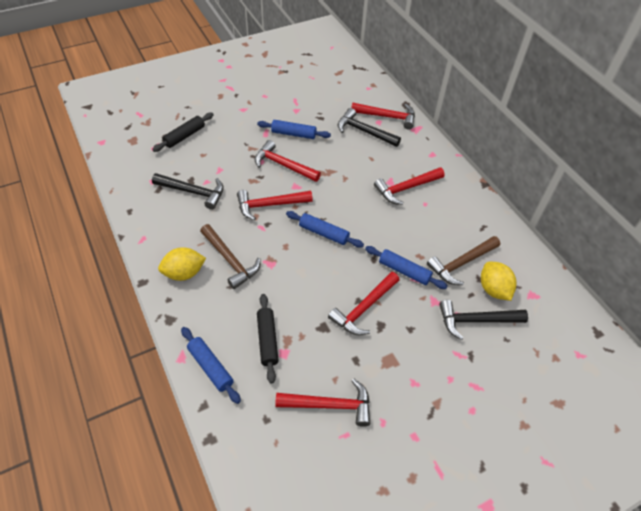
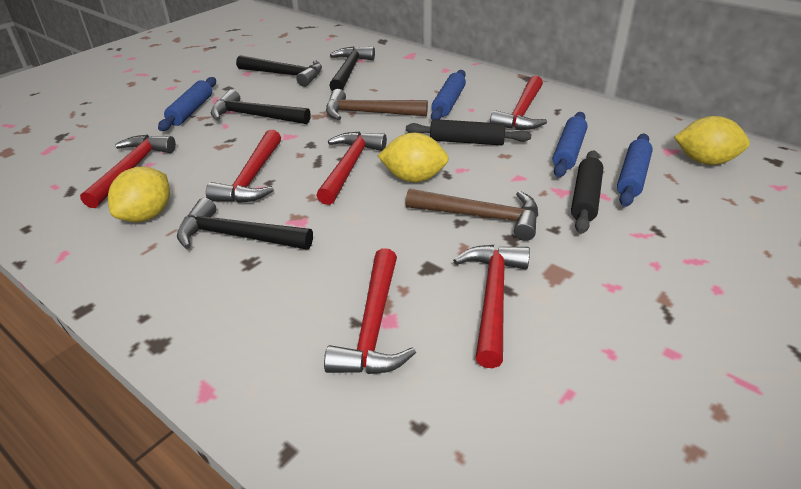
black hammer: 3 -> 4
yellow lemon: 2 -> 3

